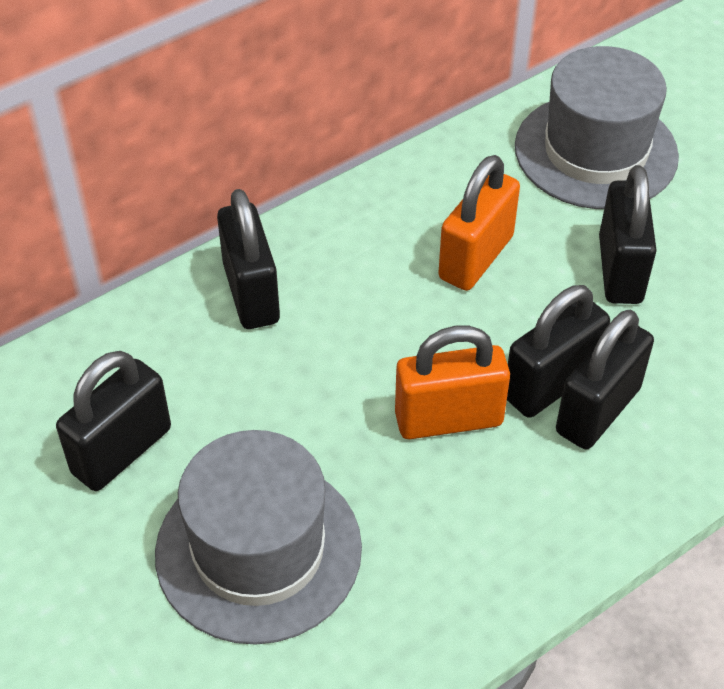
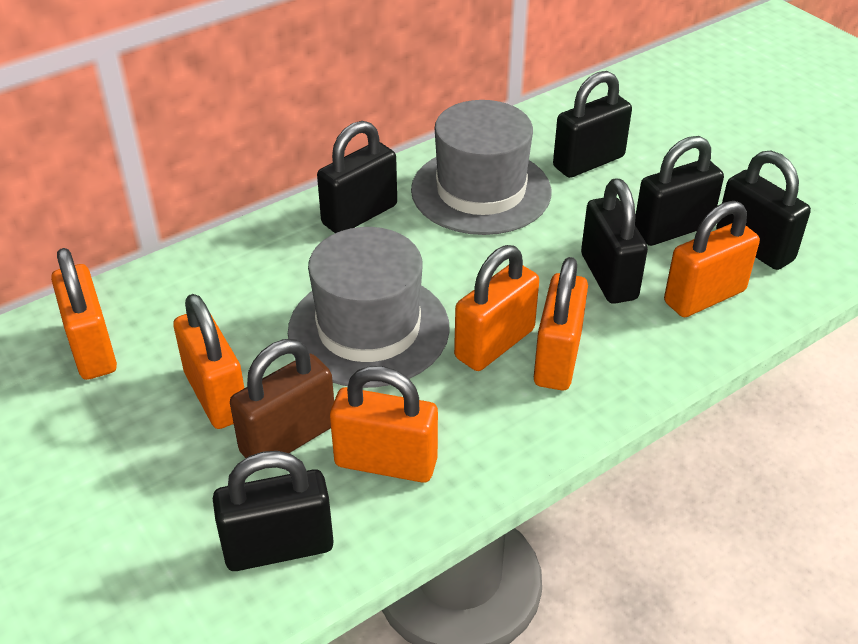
black padlock: 5 -> 6
brown padlock: 0 -> 1
orange padlock: 2 -> 6

